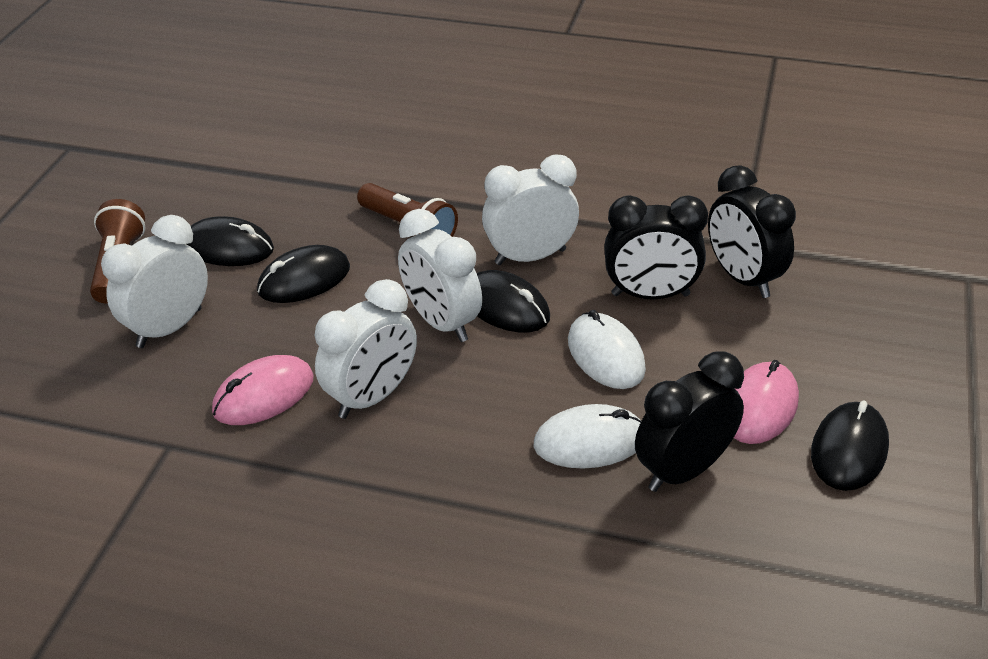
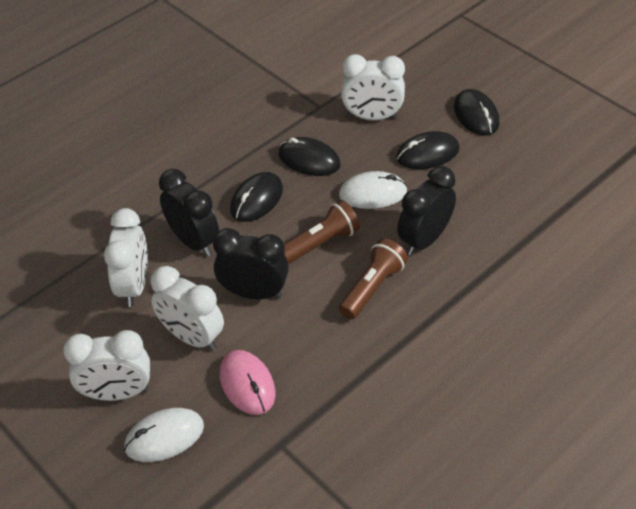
pink mouse: 2 -> 1

